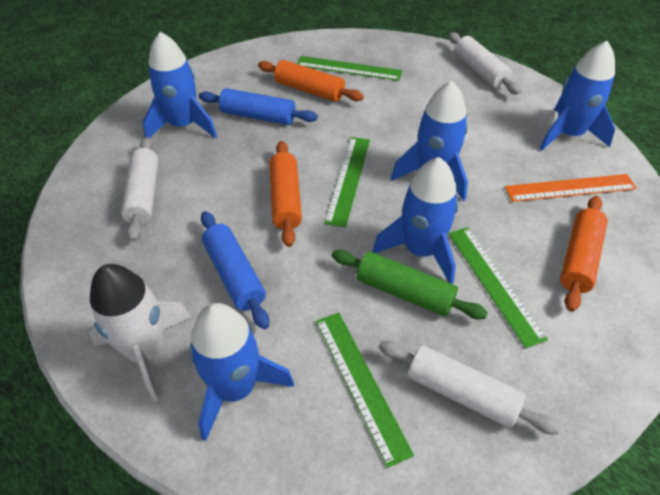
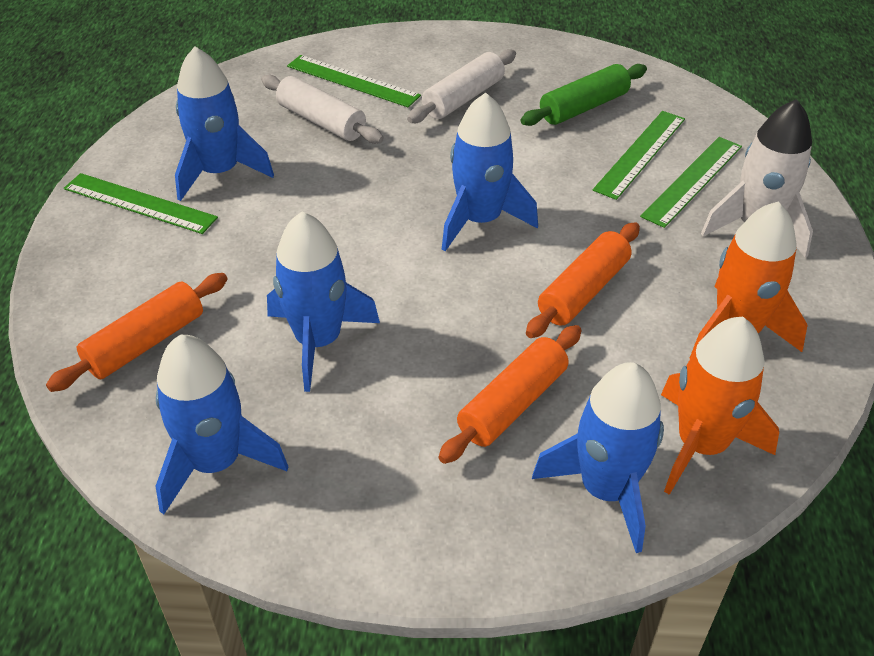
blue rolling pin: 2 -> 0
orange rocket: 0 -> 2
orange ruler: 1 -> 0
white rolling pin: 3 -> 2

